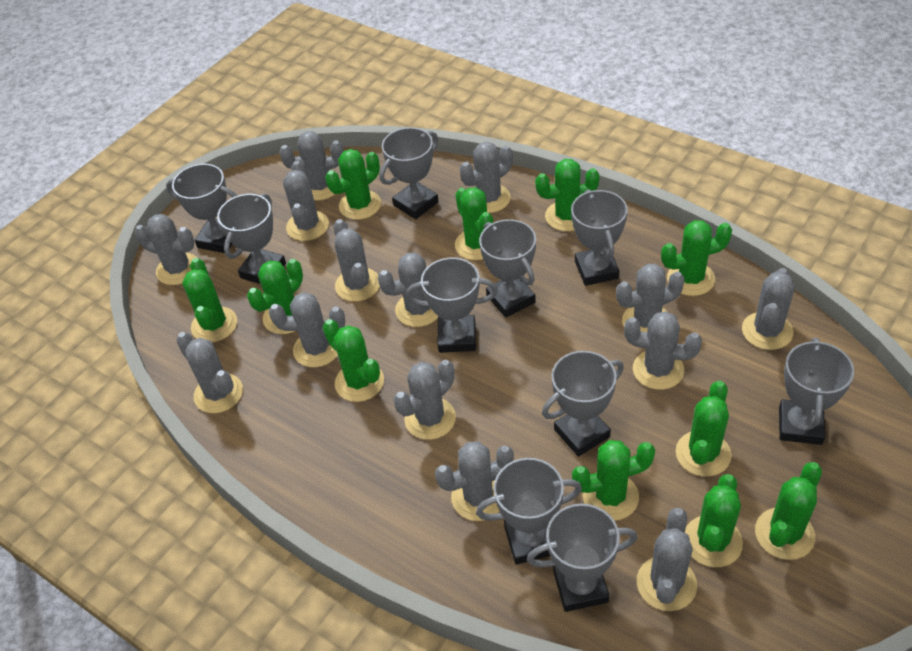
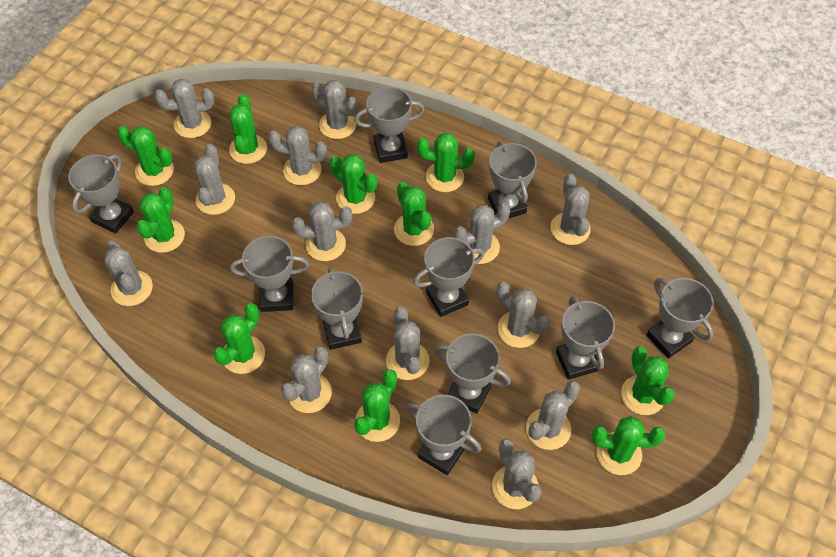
green cactus: 11 -> 10
grey cactus: 14 -> 13

